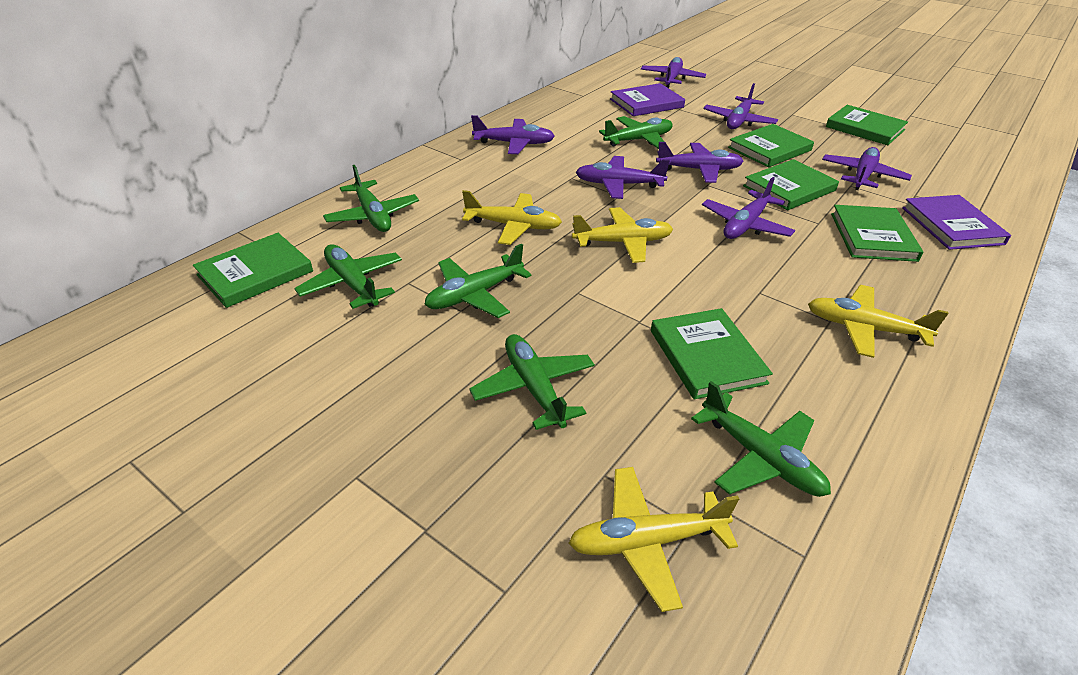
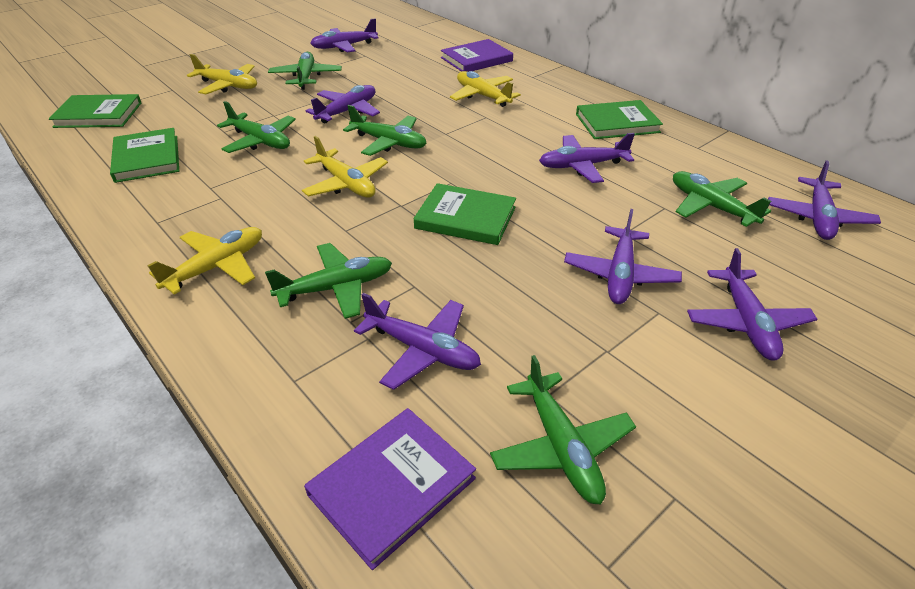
green book: 6 -> 4

